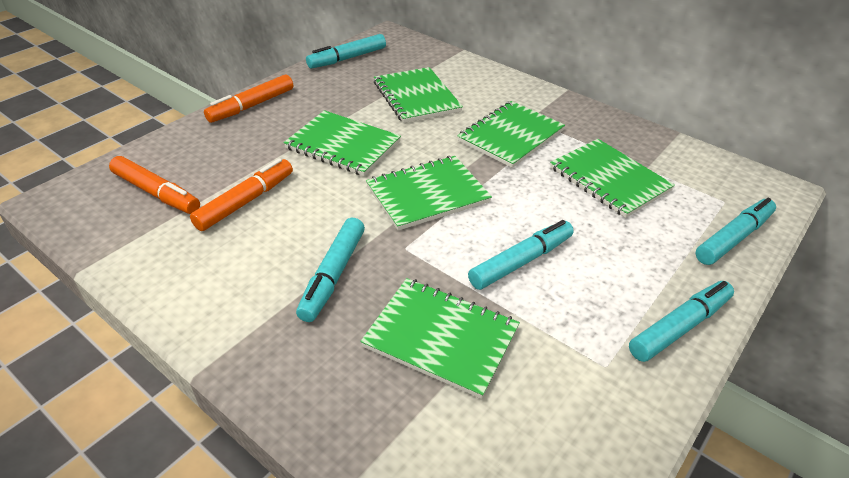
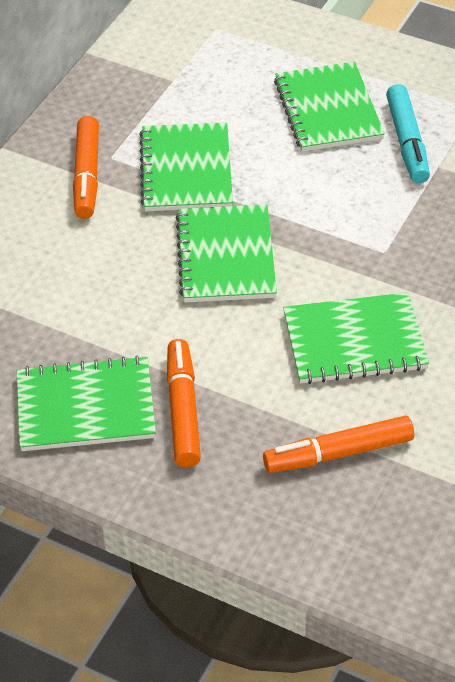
green notebook: 6 -> 5
turquoise marker: 5 -> 1

